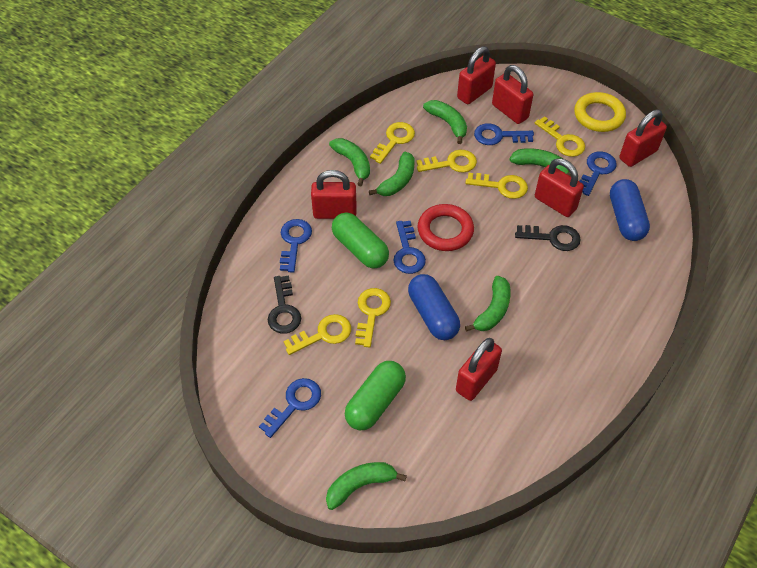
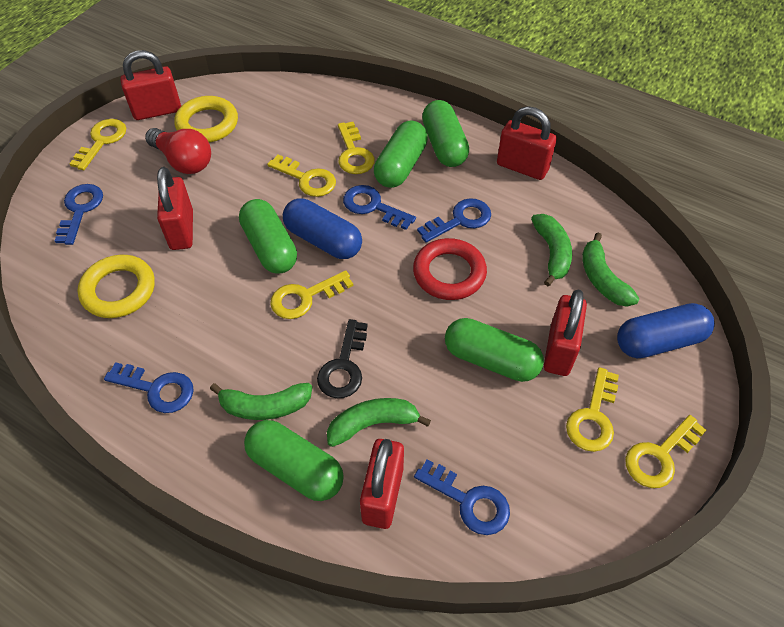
black key: 2 -> 1
green banana: 6 -> 4
green capsule: 2 -> 5
red light bulb: 0 -> 1
red padlock: 6 -> 5
yellow ring: 1 -> 2

